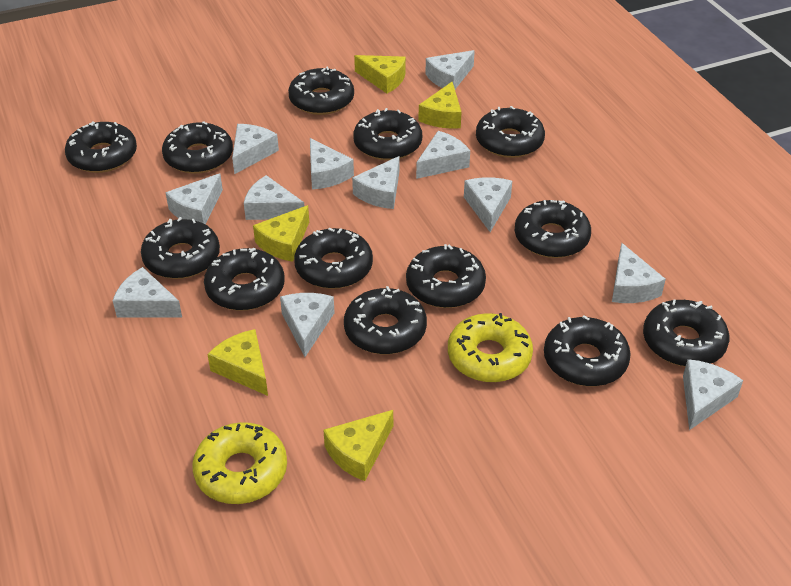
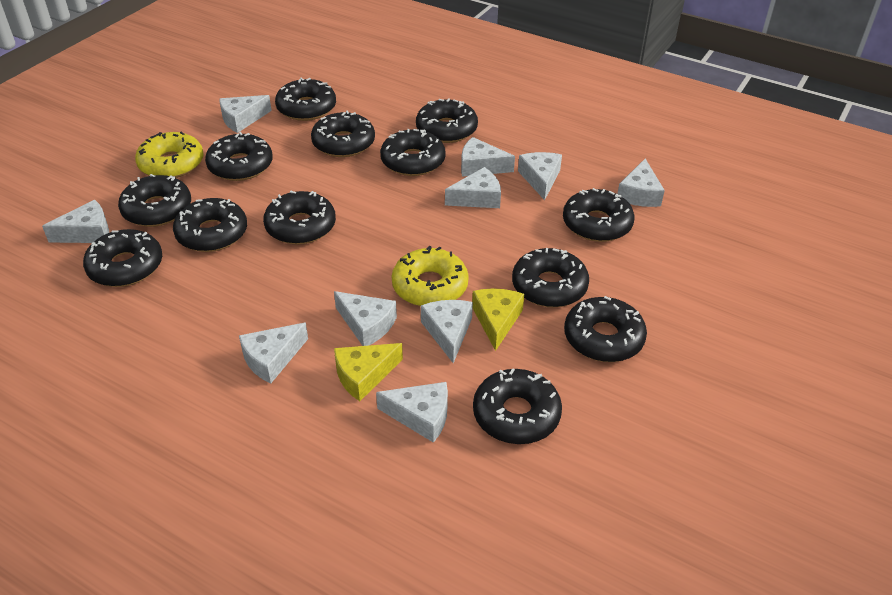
white cheese: 12 -> 10
yellow cheese: 5 -> 2

